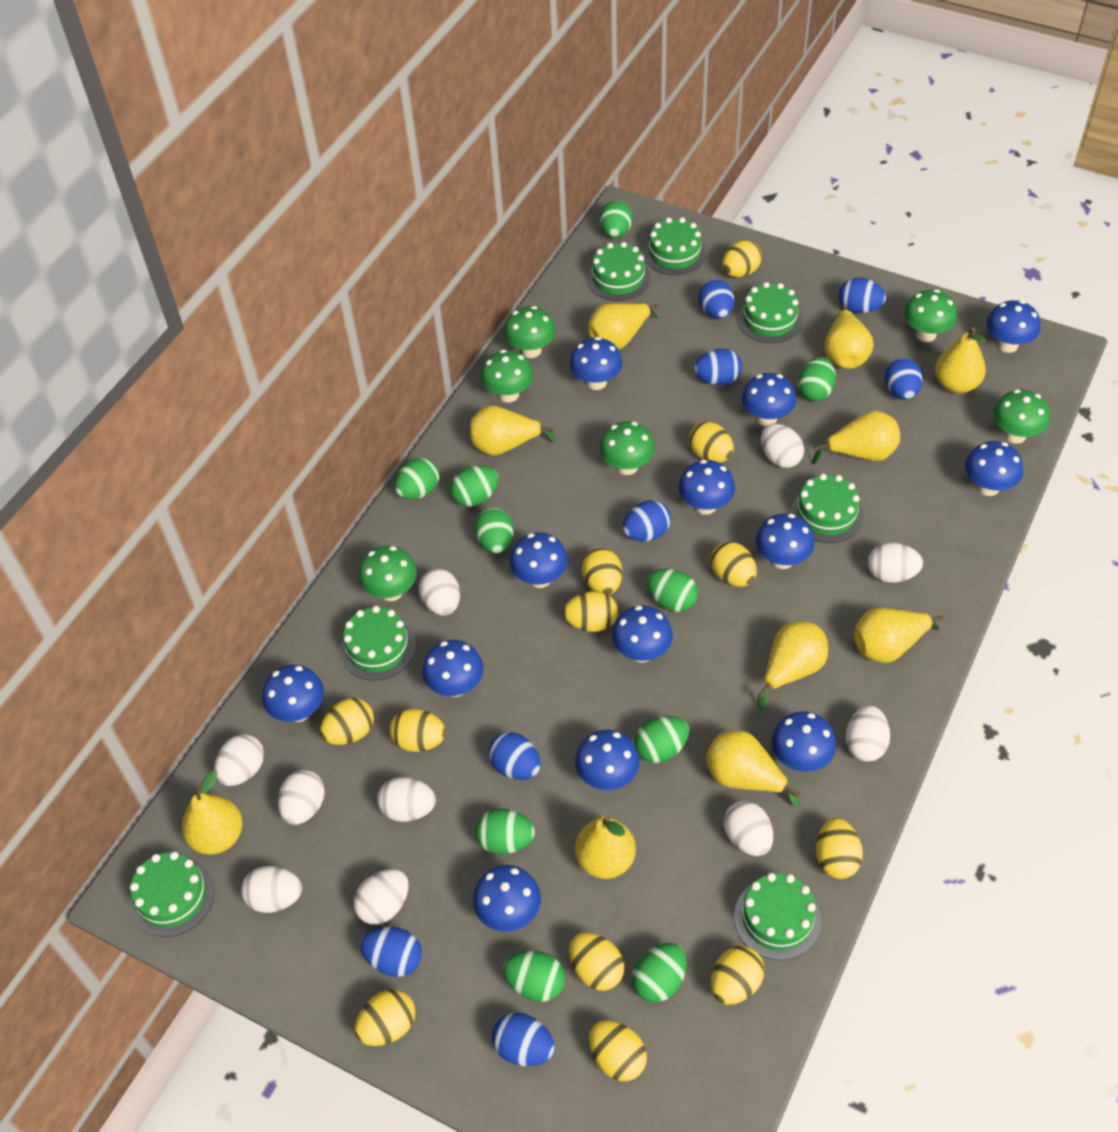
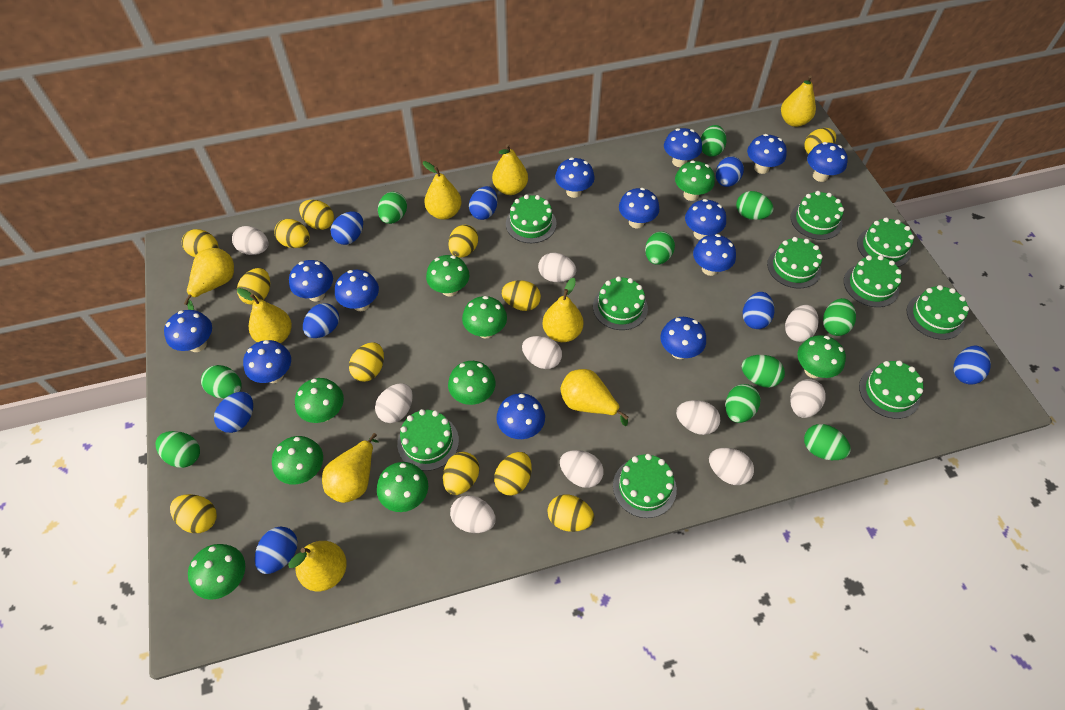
green cake: 7 -> 10
green mushroom: 6 -> 9
yellow pear: 10 -> 9

